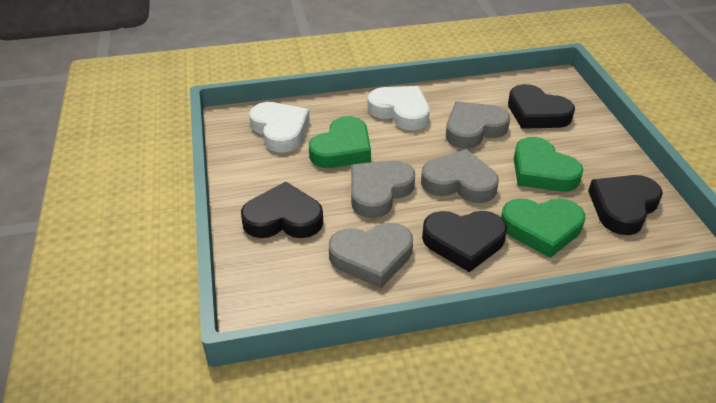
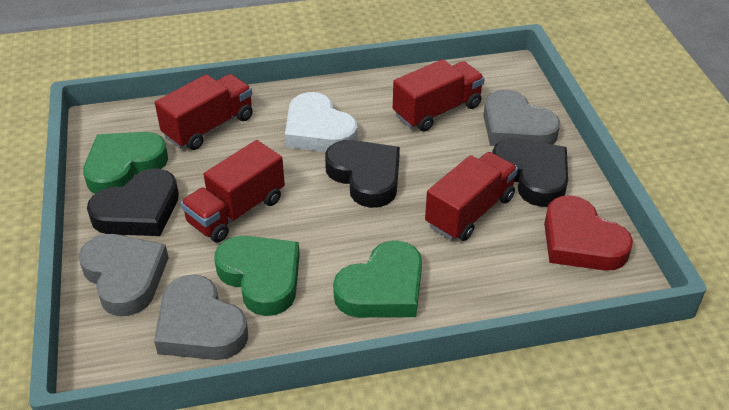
black heart: 4 -> 3
grey heart: 4 -> 3
red heart: 0 -> 1
red truck: 0 -> 4
white heart: 2 -> 1

